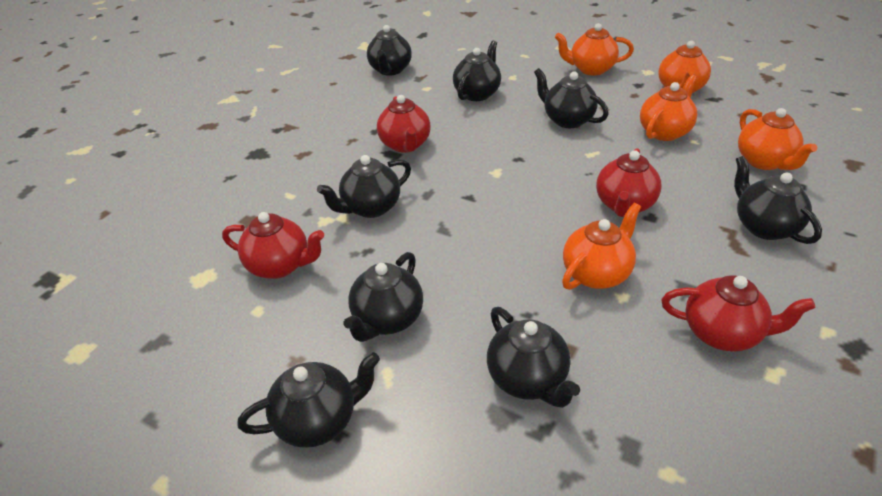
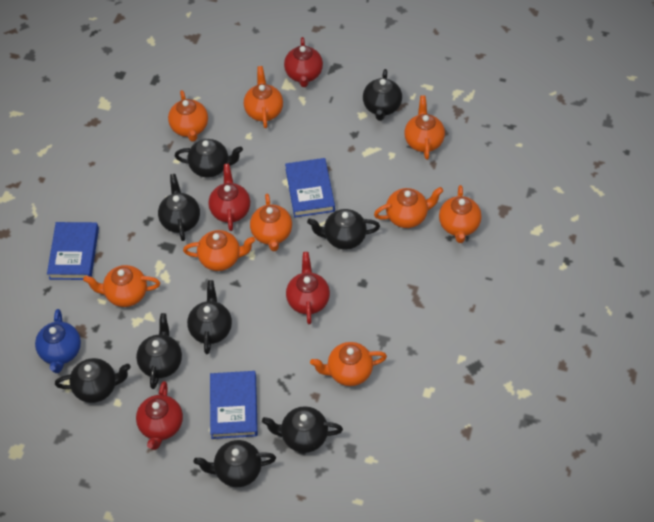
black teapot: 8 -> 9
blue book: 0 -> 3
blue teapot: 0 -> 1
orange teapot: 5 -> 9

